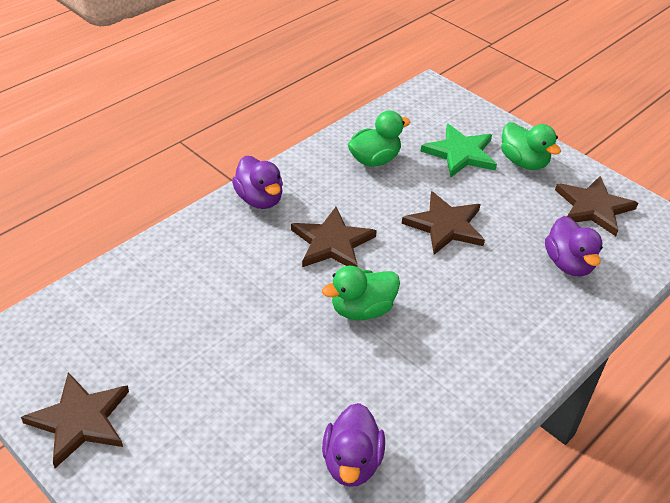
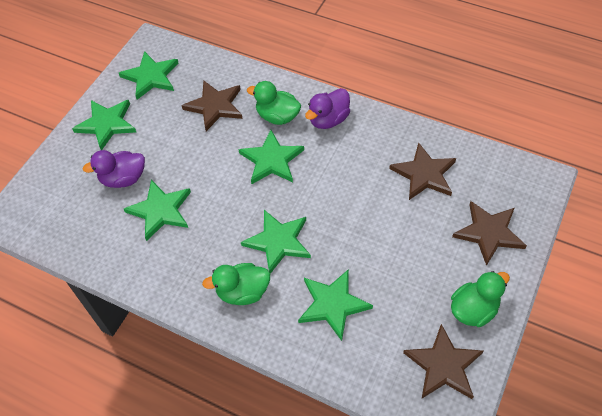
green star: 1 -> 6
purple duck: 3 -> 2

